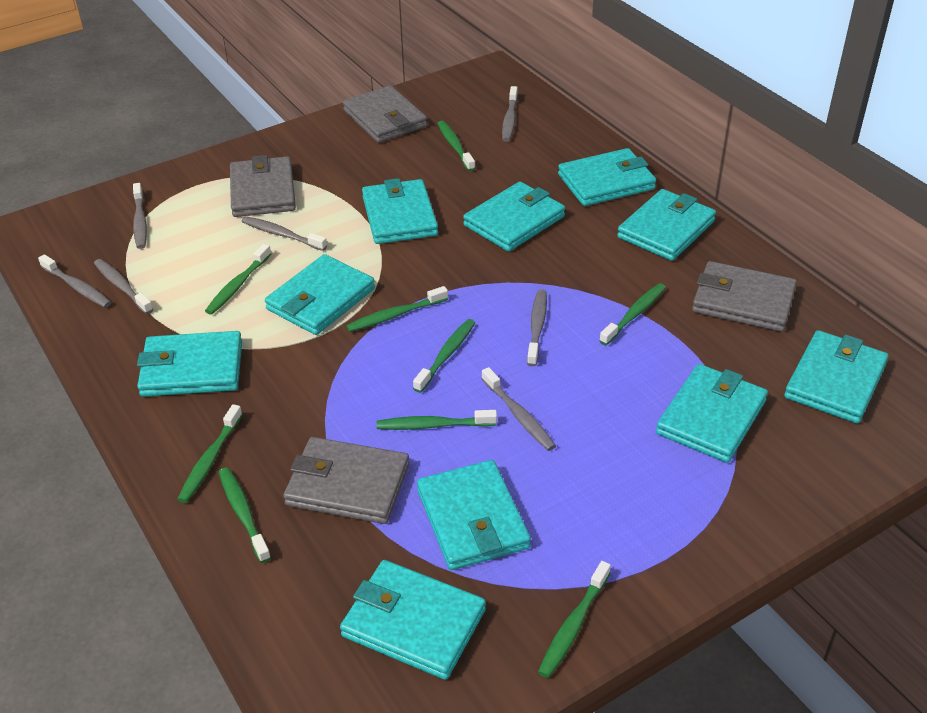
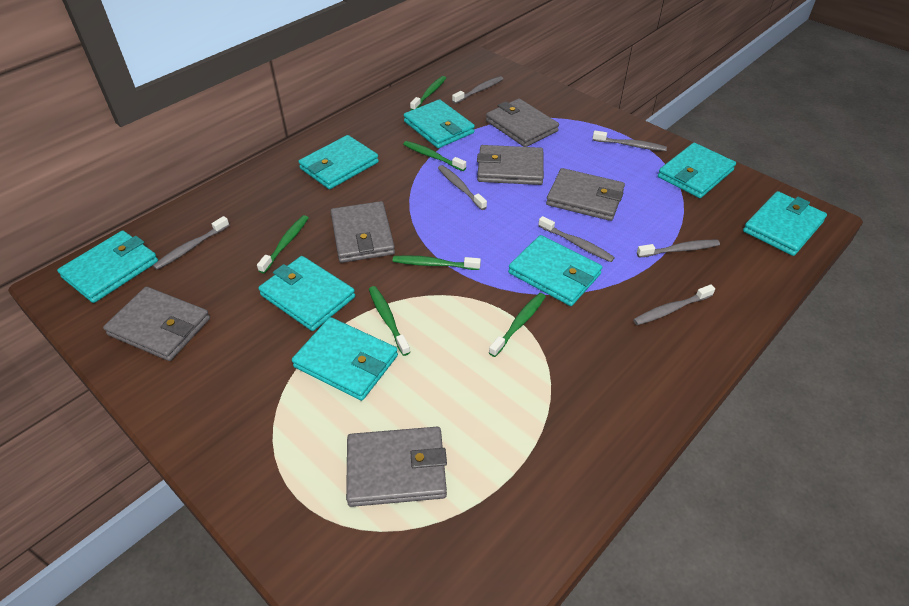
green toothbrush: 9 -> 6
grey wallet: 4 -> 6
turquoise wallet: 10 -> 8

